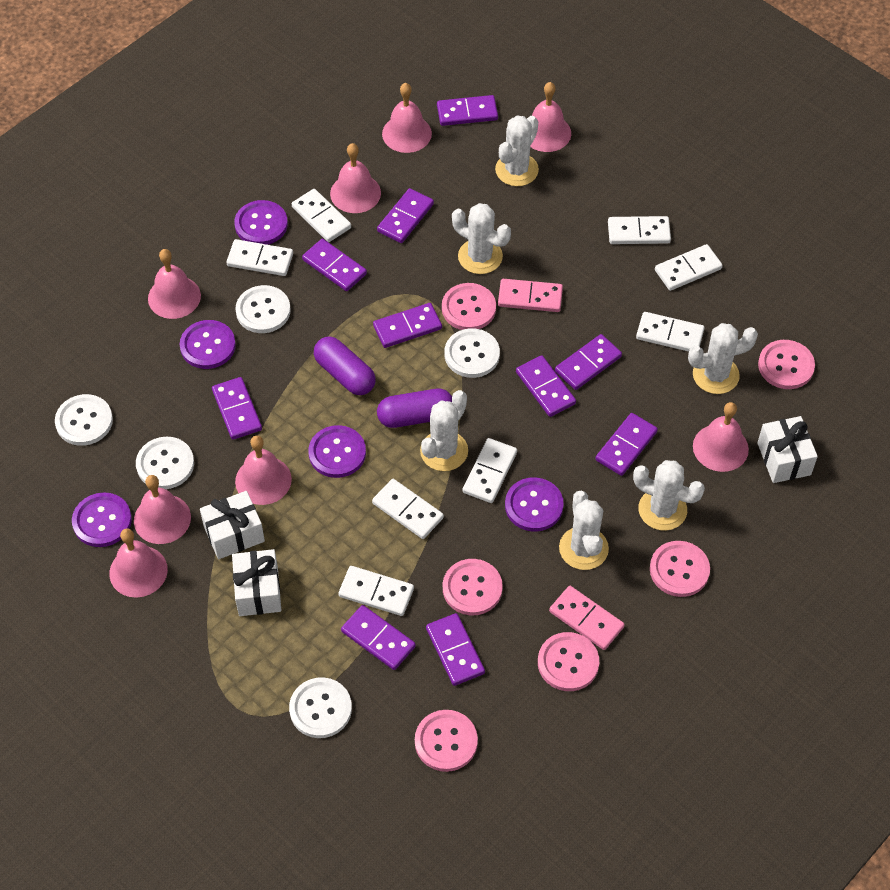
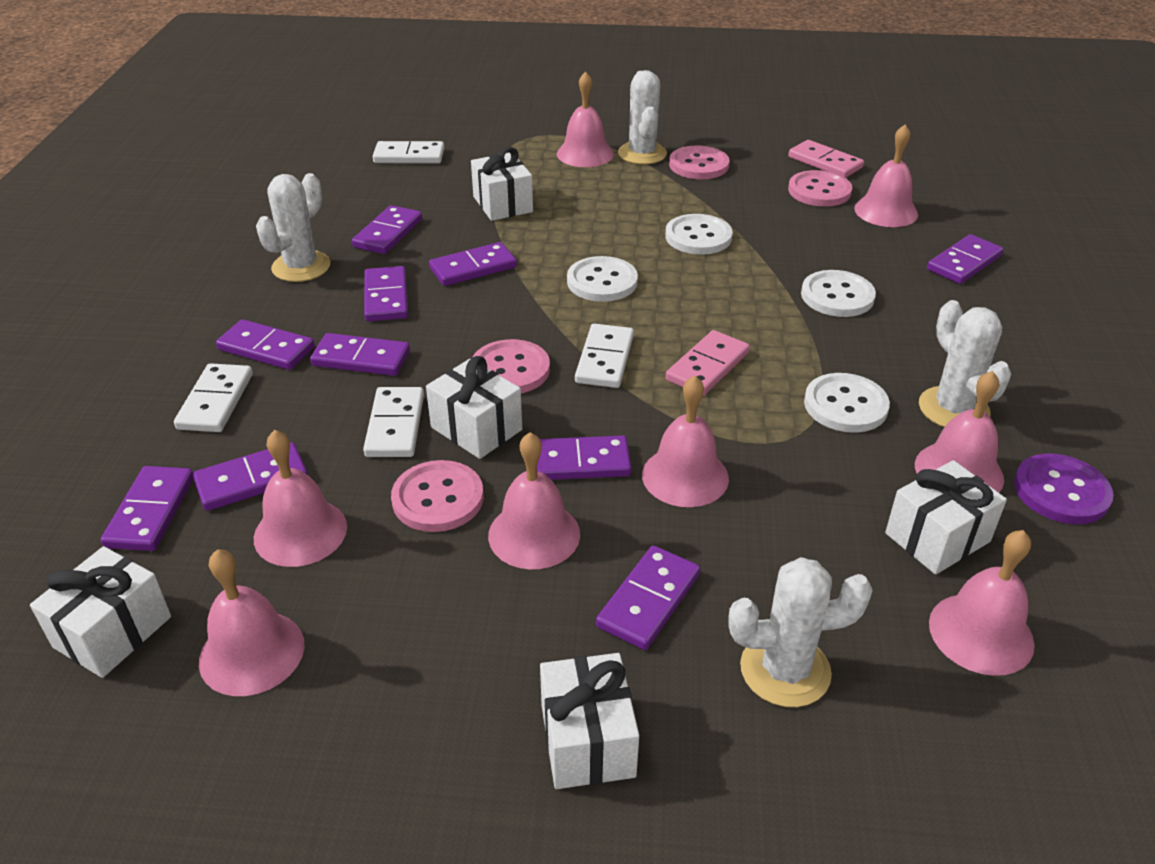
pink button: 6 -> 4
purple button: 5 -> 1
purple capsule: 2 -> 0
white button: 5 -> 4
white cactus: 6 -> 4
white domino: 8 -> 4
white gift: 3 -> 5

